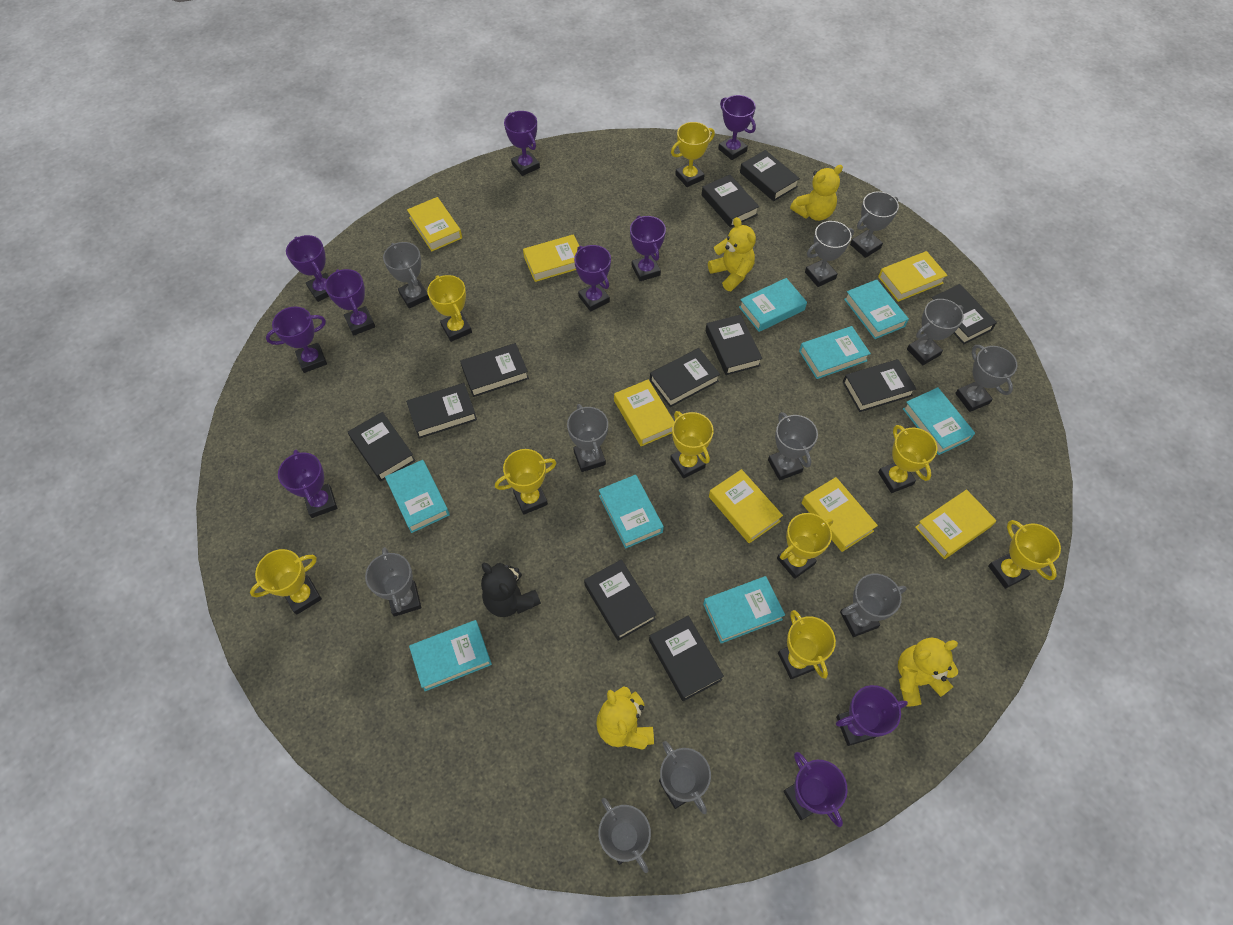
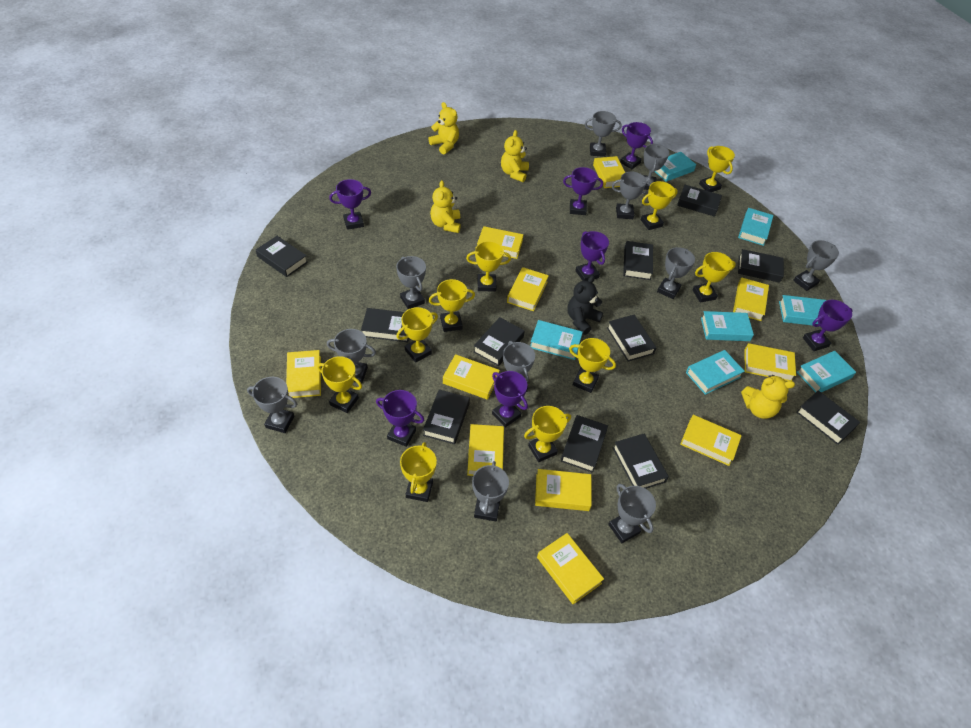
purple trophy: 10 -> 7
turquoise book: 8 -> 7
yellow book: 7 -> 11
yellow trophy: 9 -> 10

